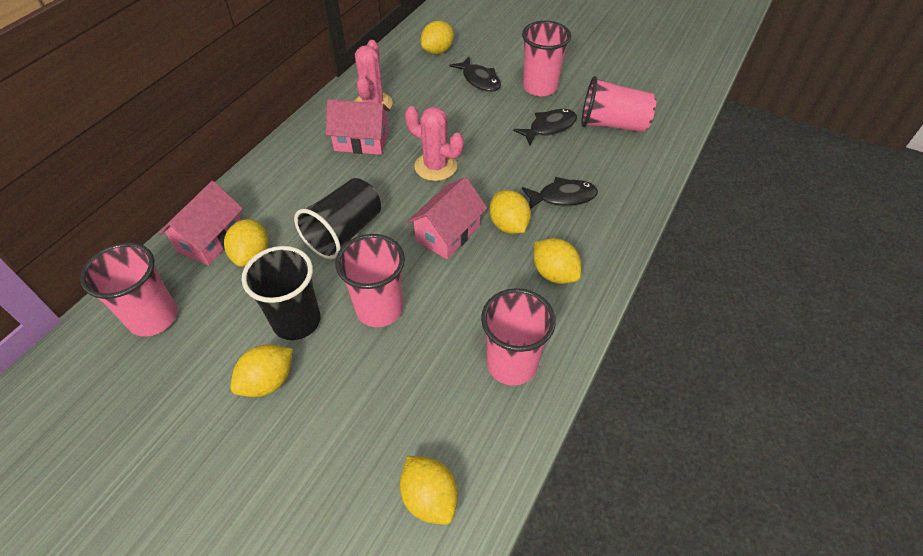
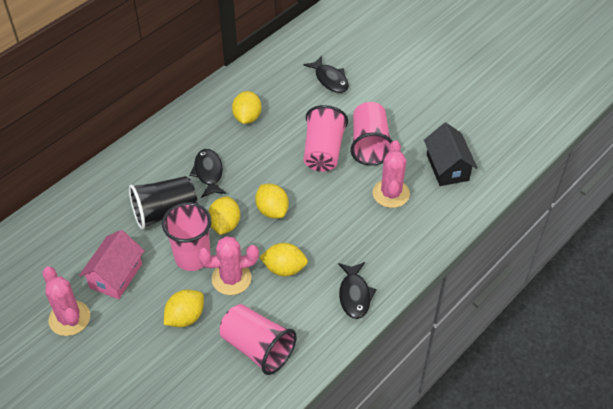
black cup: 2 -> 1
black house: 0 -> 1
pink cactus: 2 -> 3
pink cup: 5 -> 4
pink house: 3 -> 1
yellow lemon: 6 -> 5

